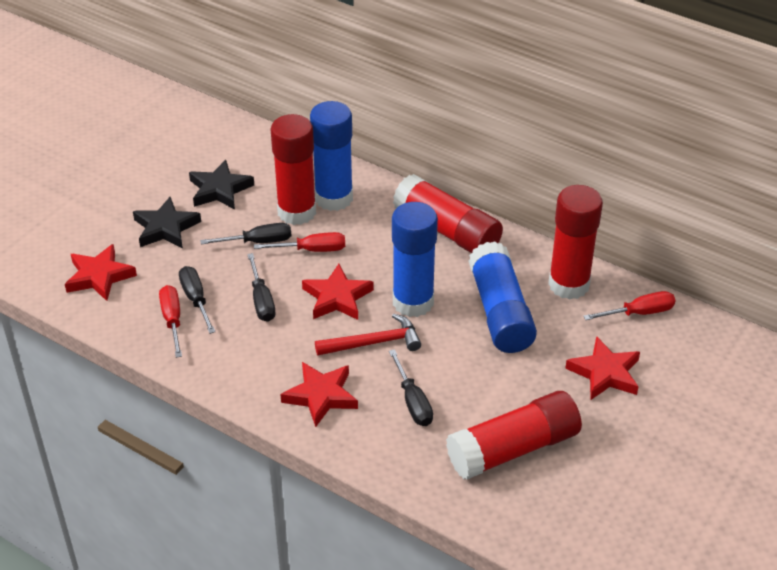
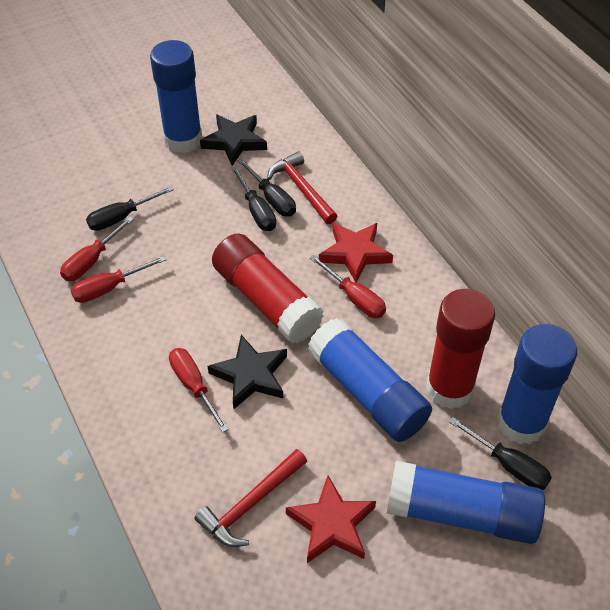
blue glue stick: 3 -> 4
red glue stick: 4 -> 2
red hammer: 1 -> 2
red screwdriver: 3 -> 4
red star: 4 -> 2

